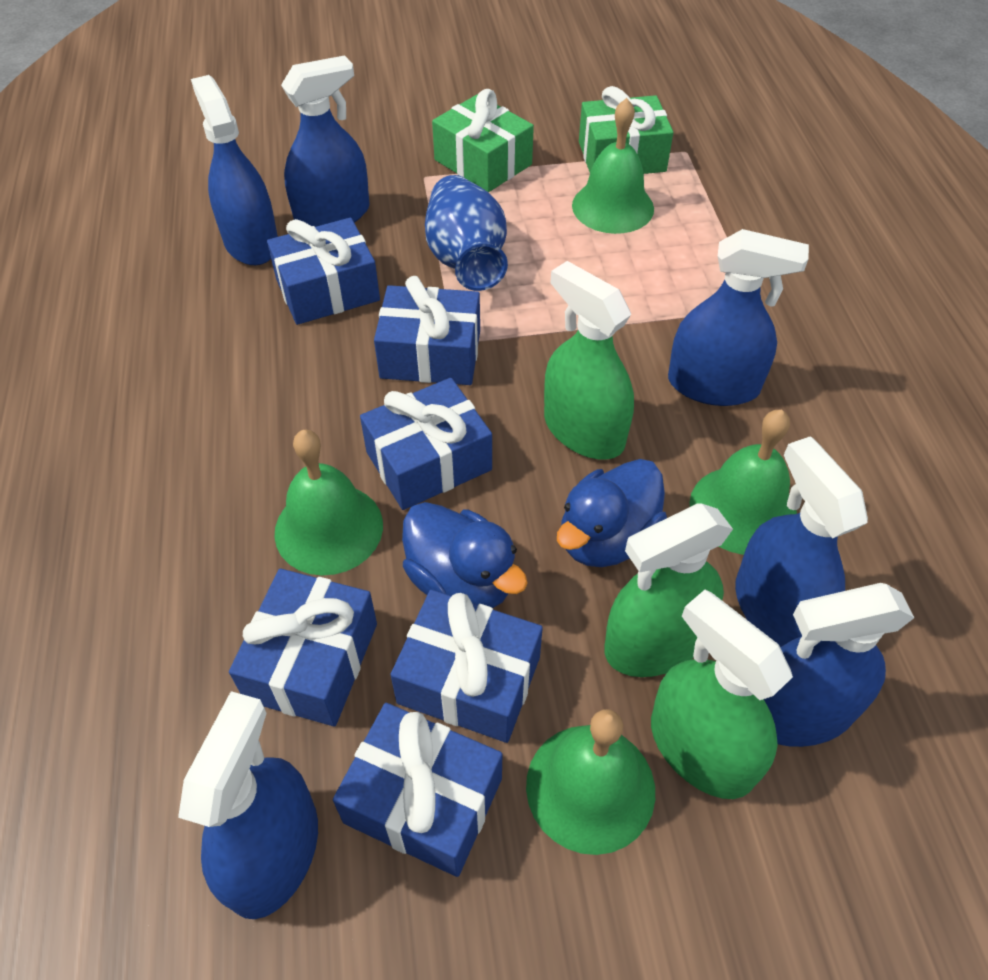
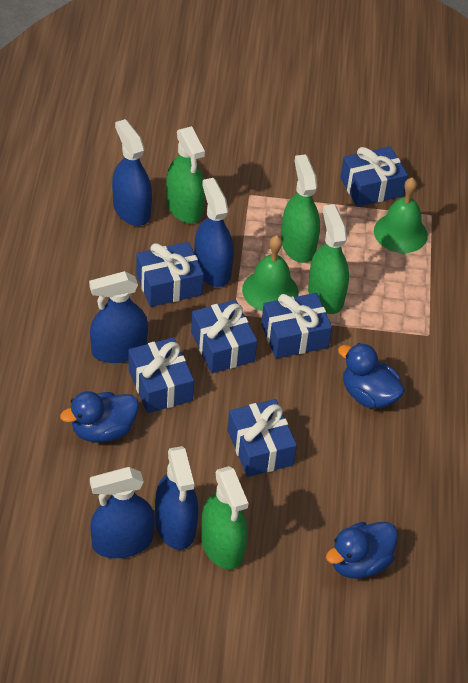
blue duck: 2 -> 3
blue spray bottle: 6 -> 5
blue vase: 1 -> 0
green bell: 4 -> 2
green gift: 2 -> 0
green spray bottle: 3 -> 4

